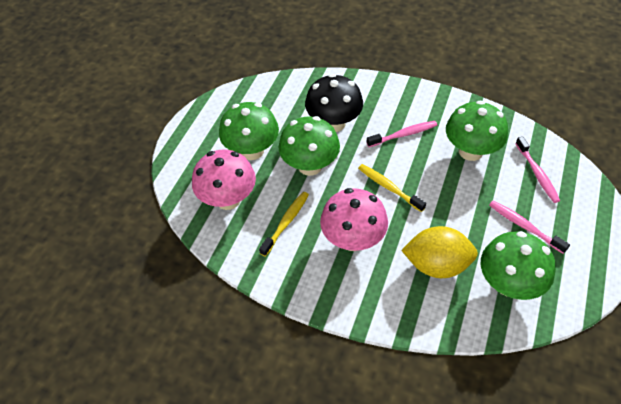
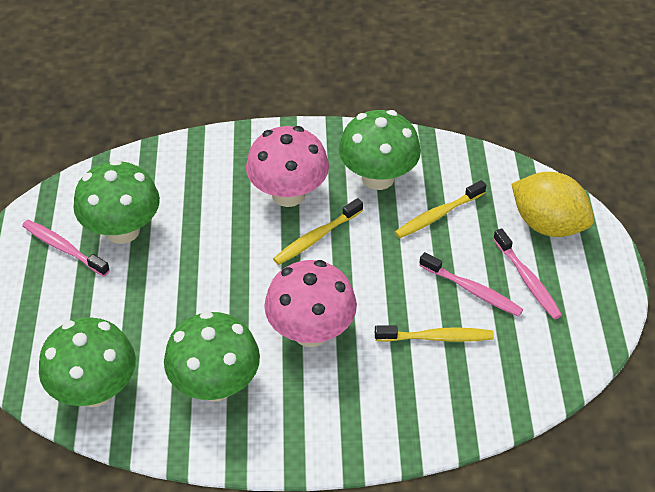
black mushroom: 1 -> 0
yellow toothbrush: 2 -> 3

